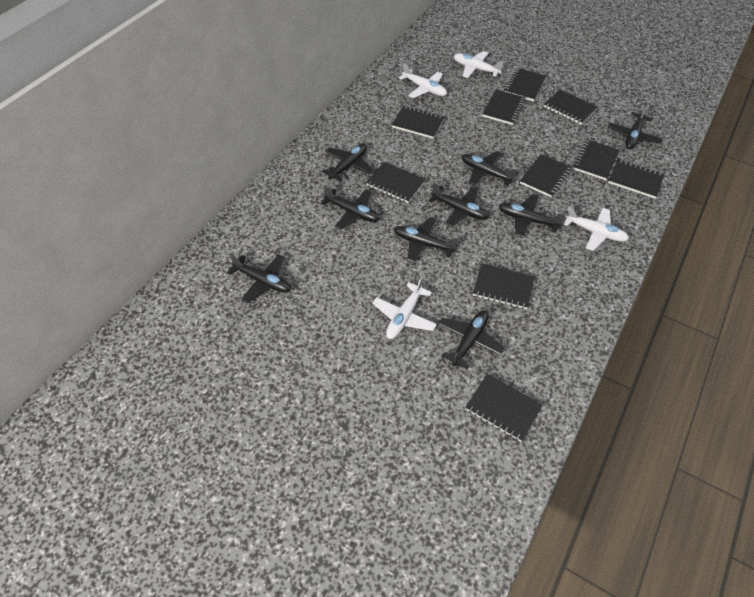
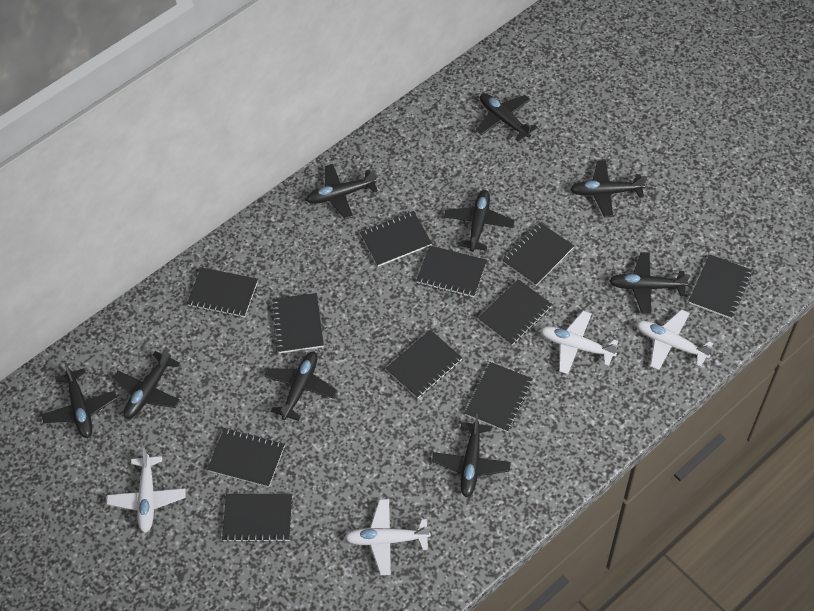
black notebook: 10 -> 11

